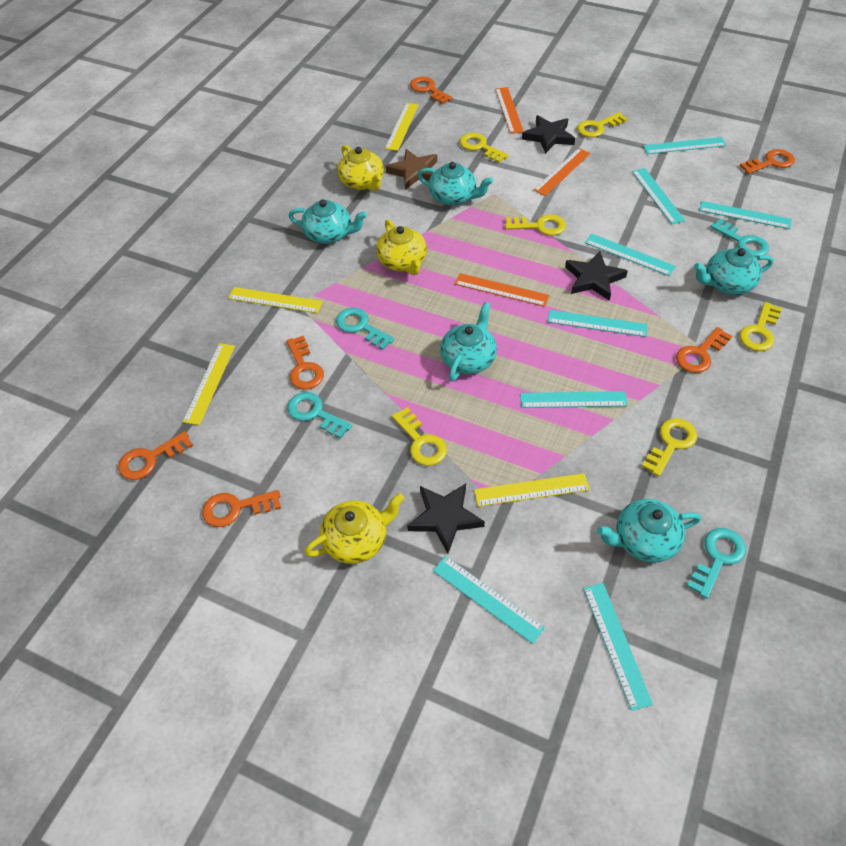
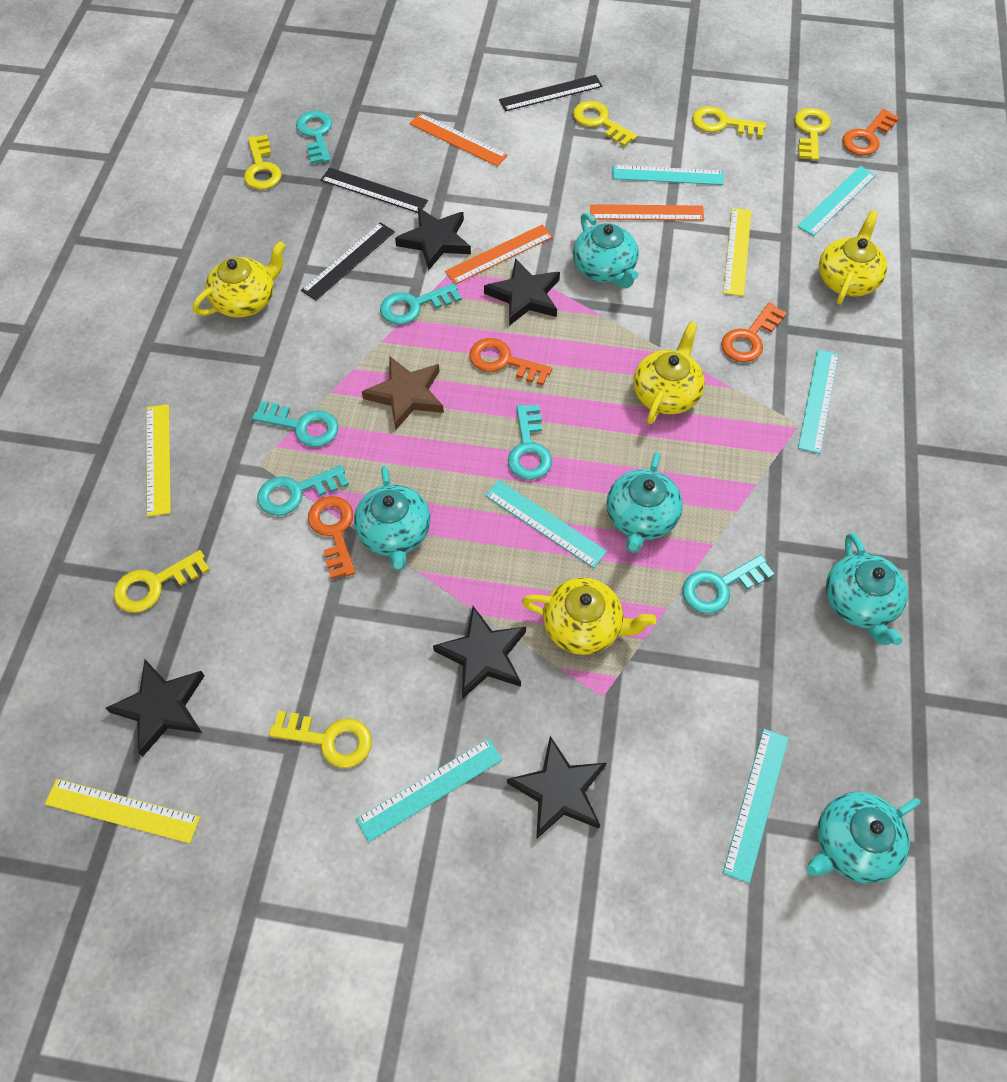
black ruler: 0 -> 3
black star: 3 -> 5
orange key: 6 -> 4
turquoise key: 4 -> 6
turquoise ruler: 8 -> 6
yellow ruler: 4 -> 3
yellow teapot: 3 -> 4

